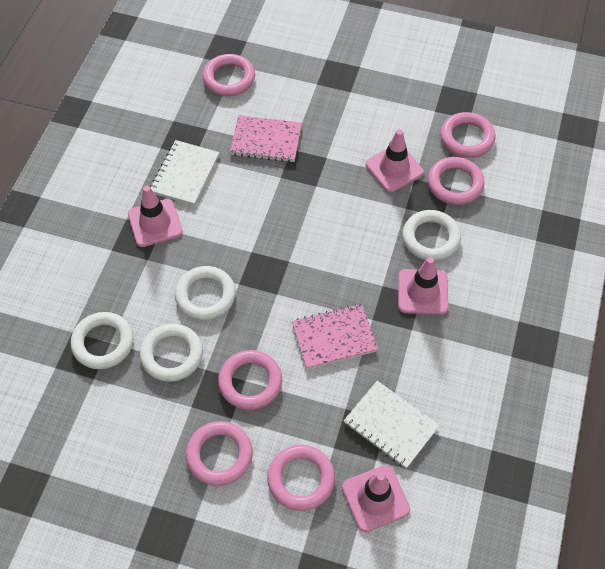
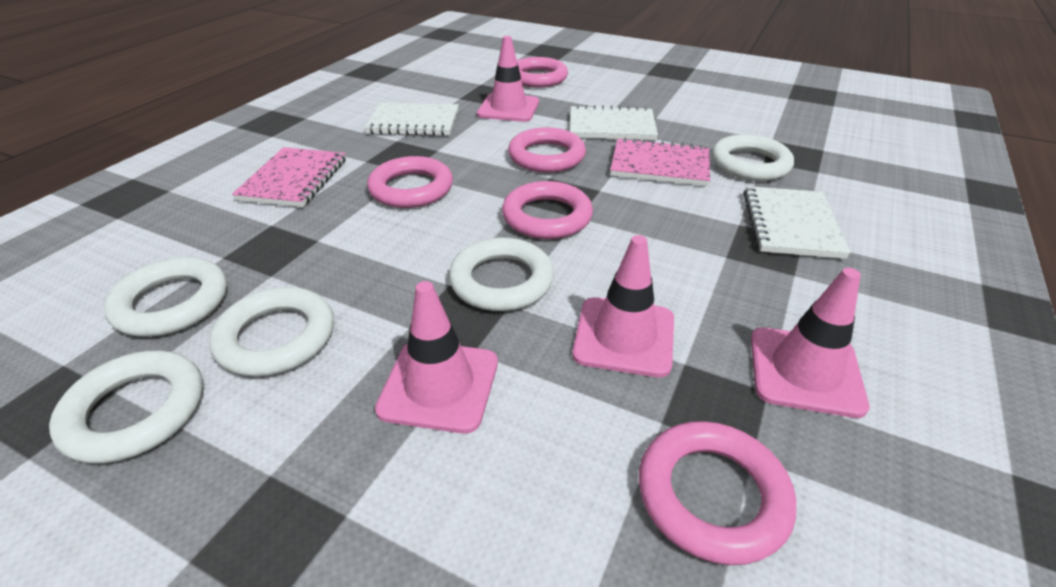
pink ring: 6 -> 5
white notebook: 2 -> 3
white ring: 4 -> 5

